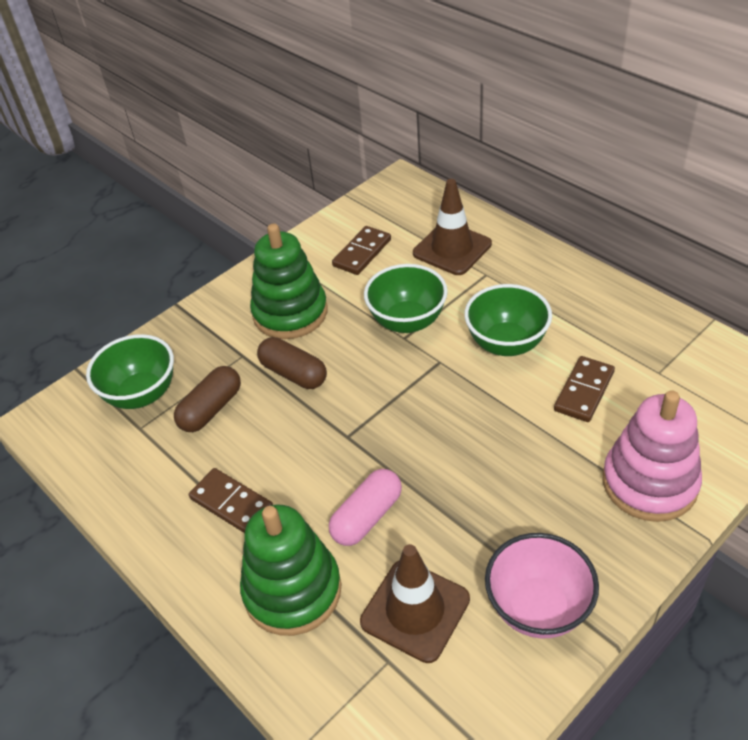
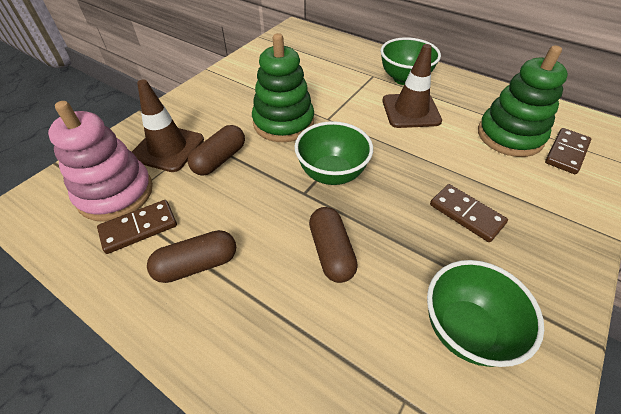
brown capsule: 2 -> 3
pink bowl: 1 -> 0
pink capsule: 1 -> 0

